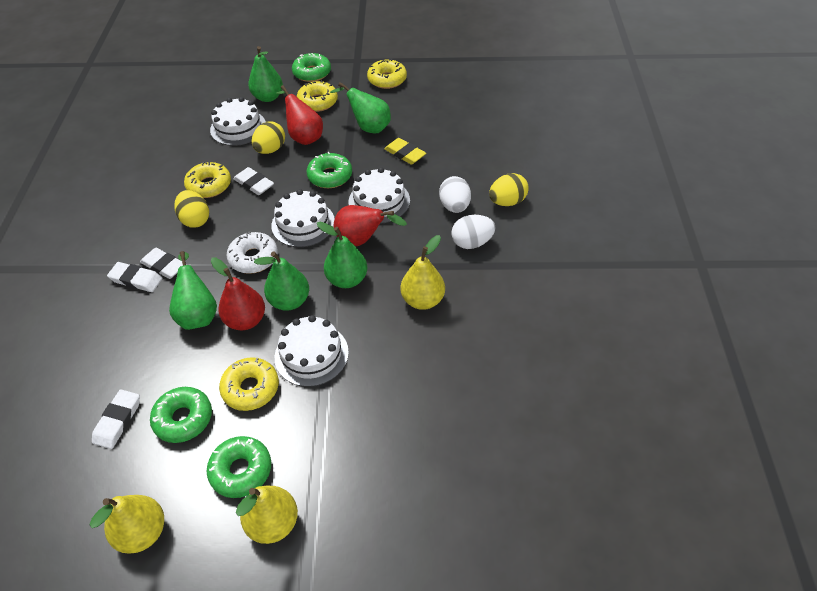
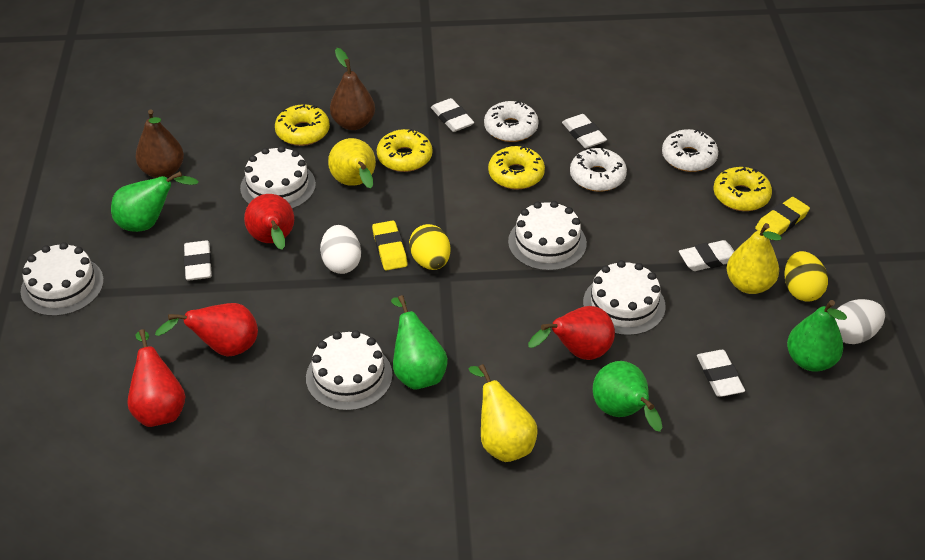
brown pear: 0 -> 2
green donut: 4 -> 0
green pear: 5 -> 4
red pear: 3 -> 4
white cake: 4 -> 5
white donut: 1 -> 3
white eraser: 4 -> 5
yellow egg: 3 -> 2
yellow eraser: 1 -> 2

